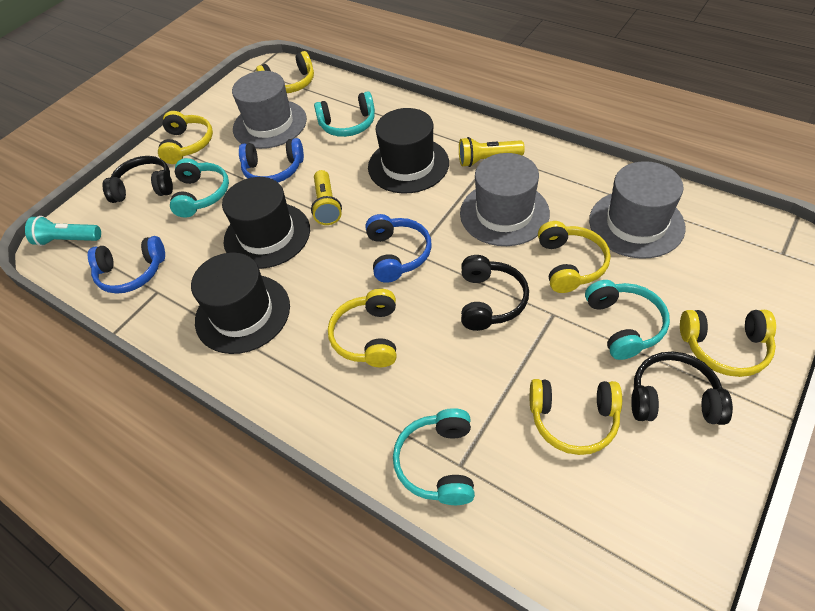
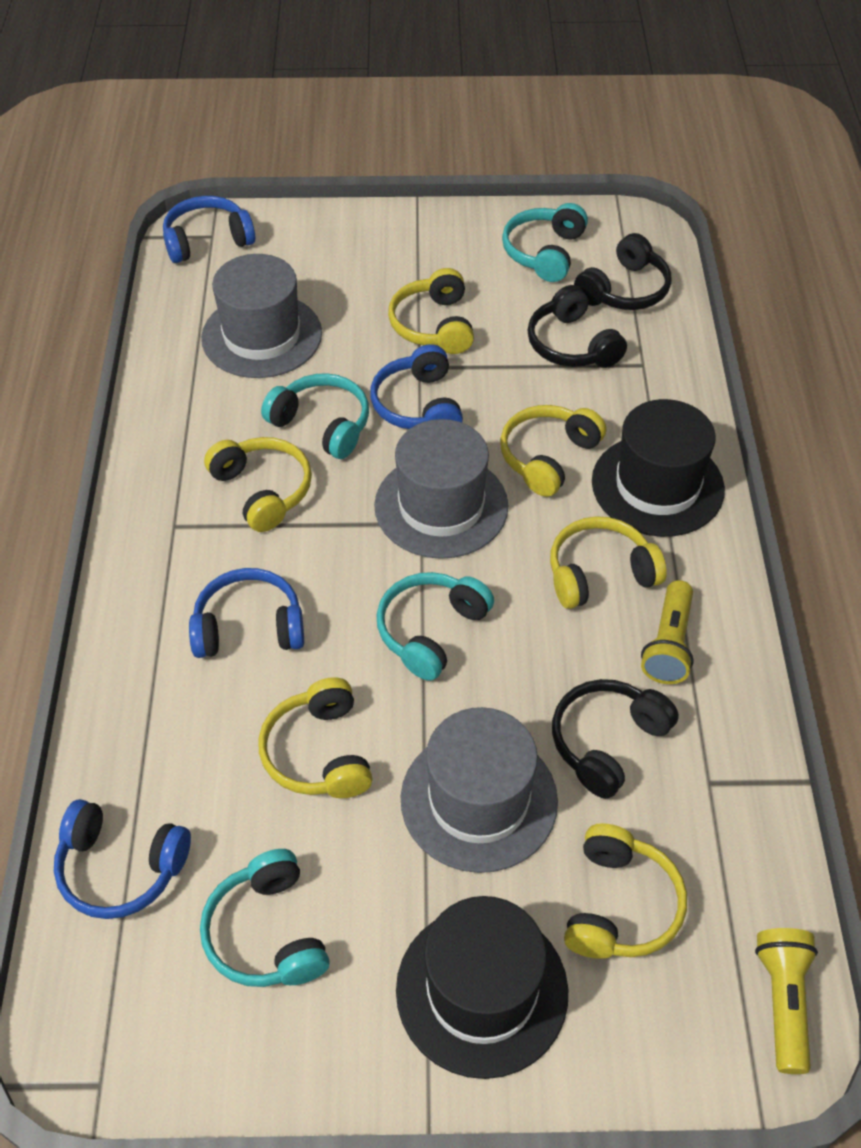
black hat: 3 -> 2
blue headphones: 3 -> 4
turquoise flashlight: 1 -> 0

